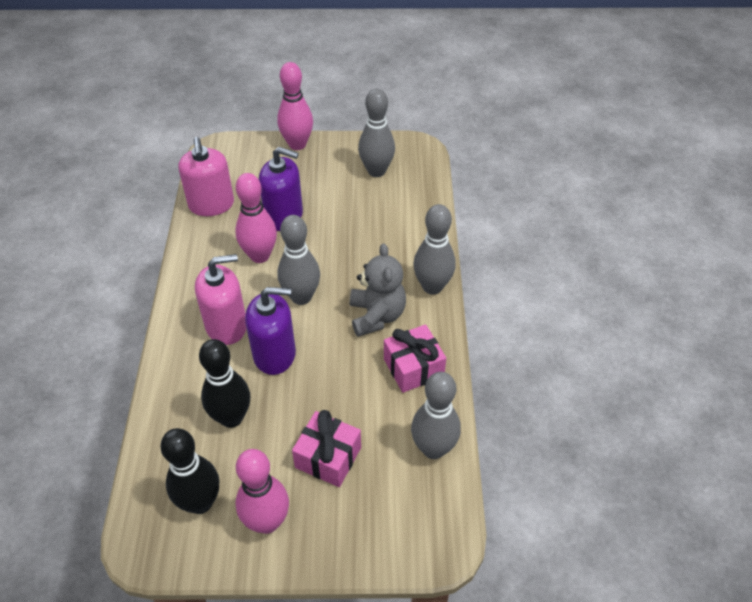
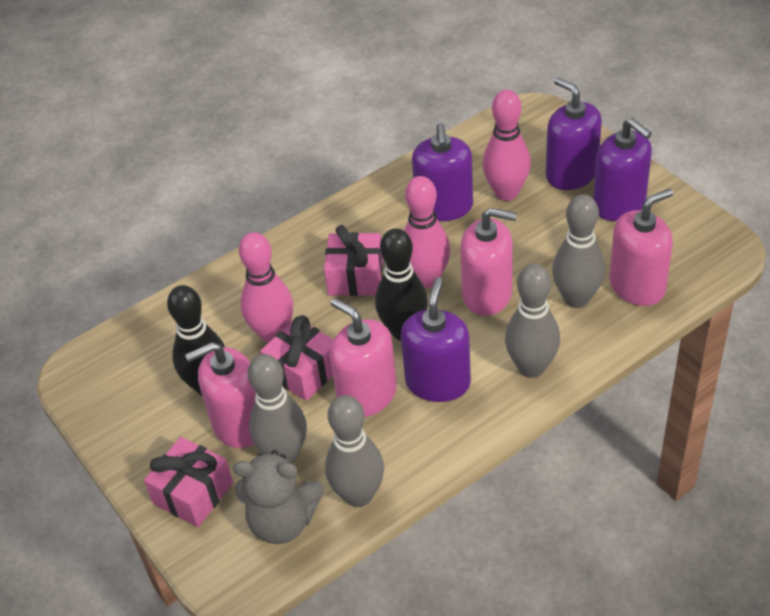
pink gift: 2 -> 3
pink soap dispenser: 2 -> 4
purple soap dispenser: 2 -> 4

